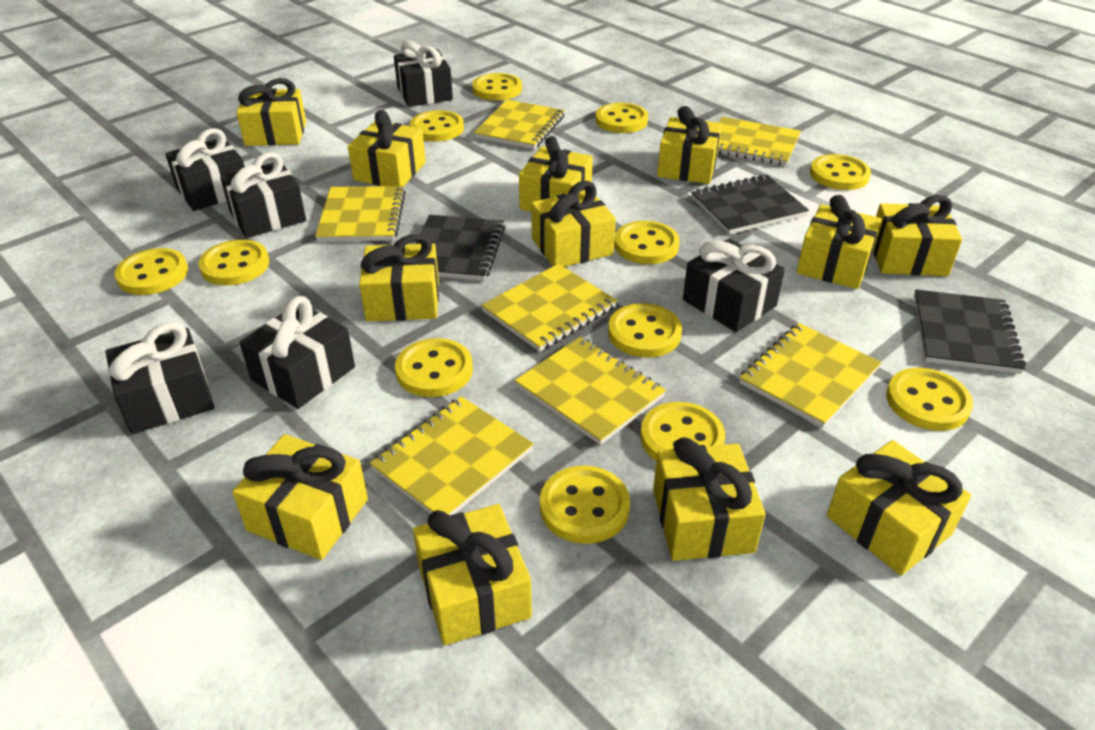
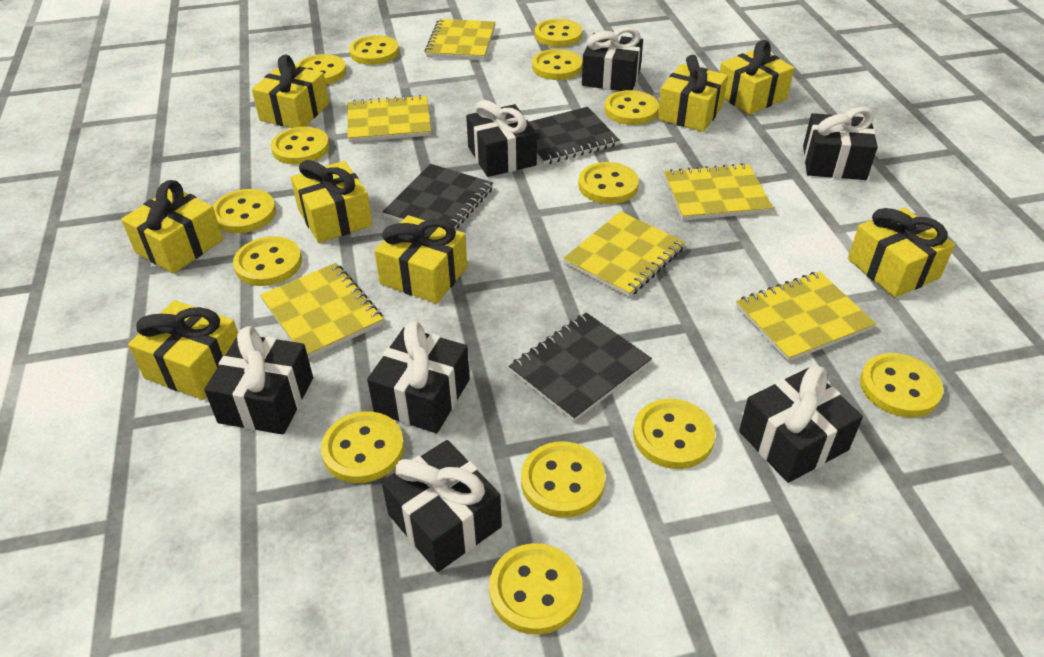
black gift: 6 -> 7
yellow button: 12 -> 14
yellow gift: 12 -> 8
yellow notebook: 7 -> 6

